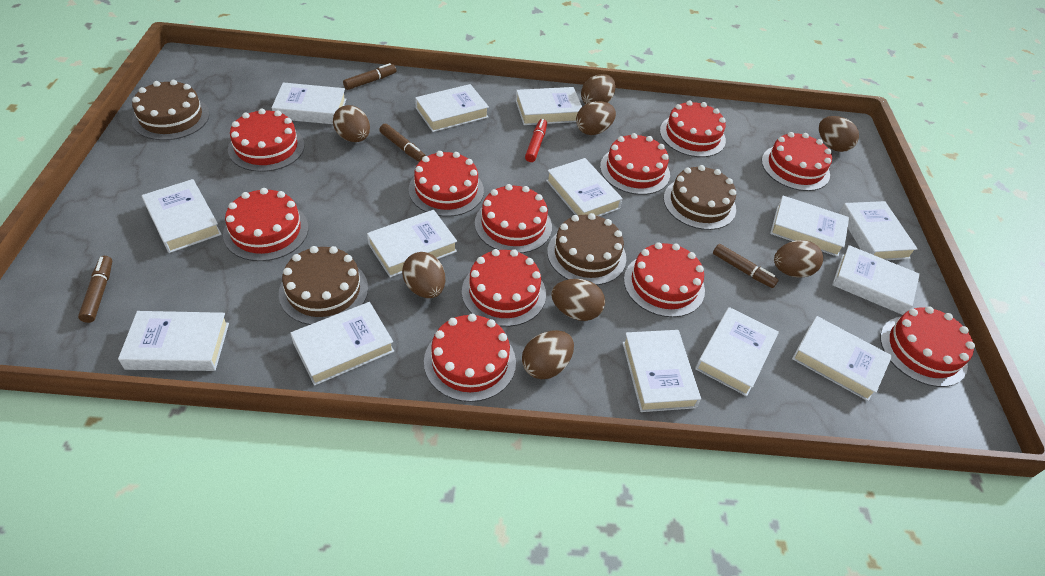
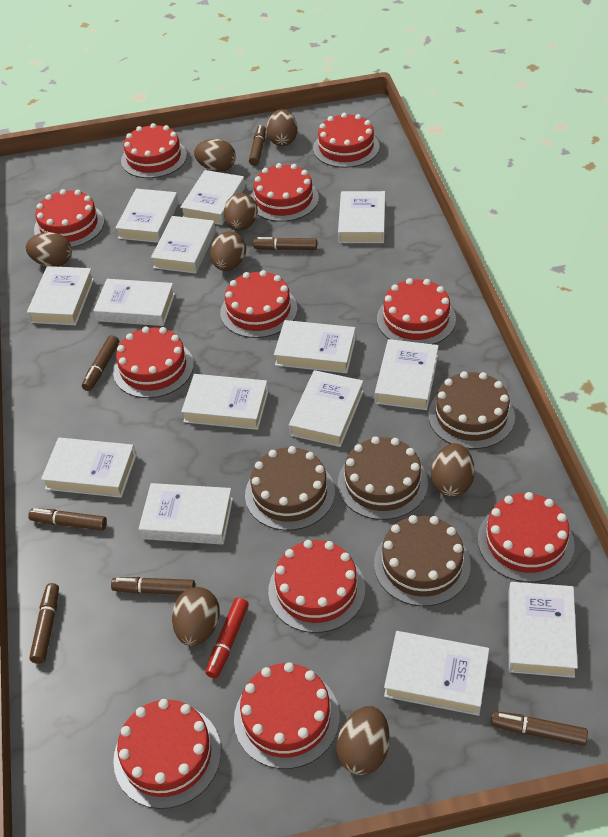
brown marker: 4 -> 7

